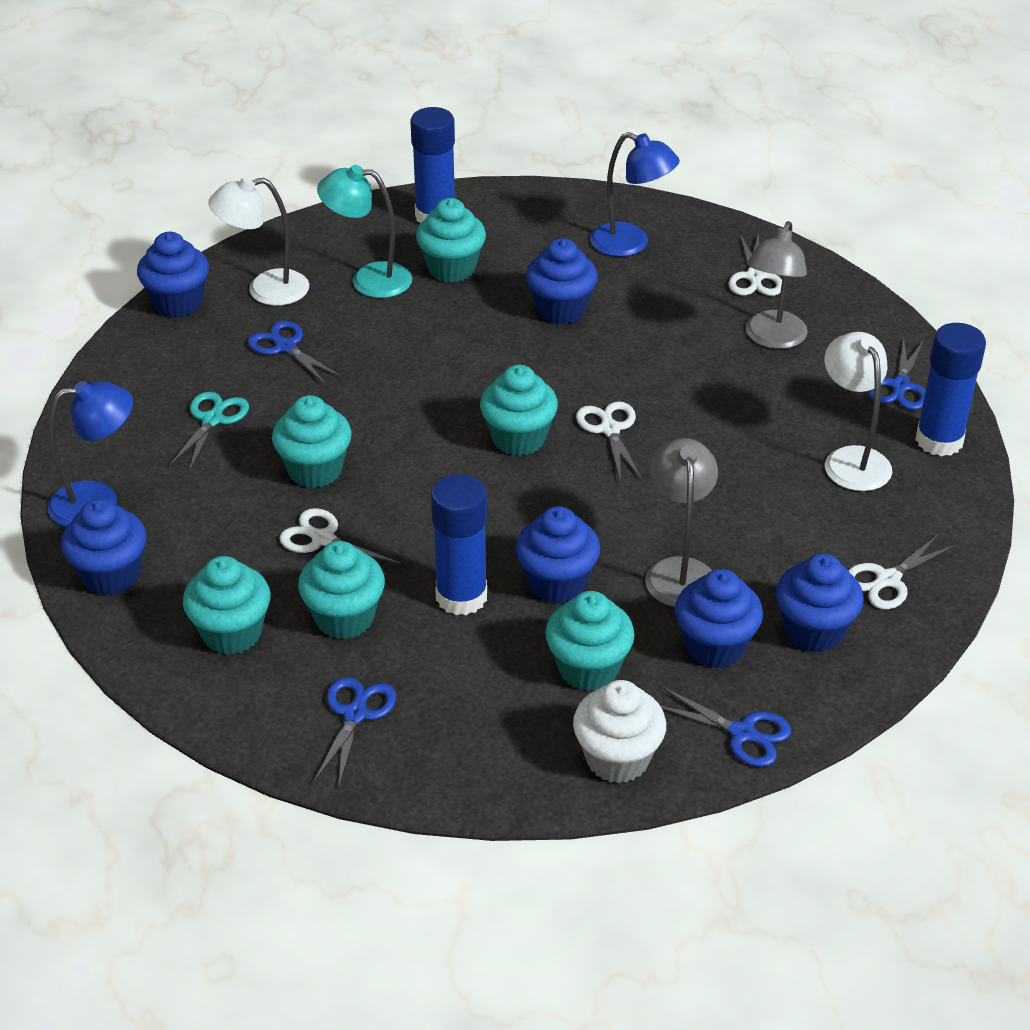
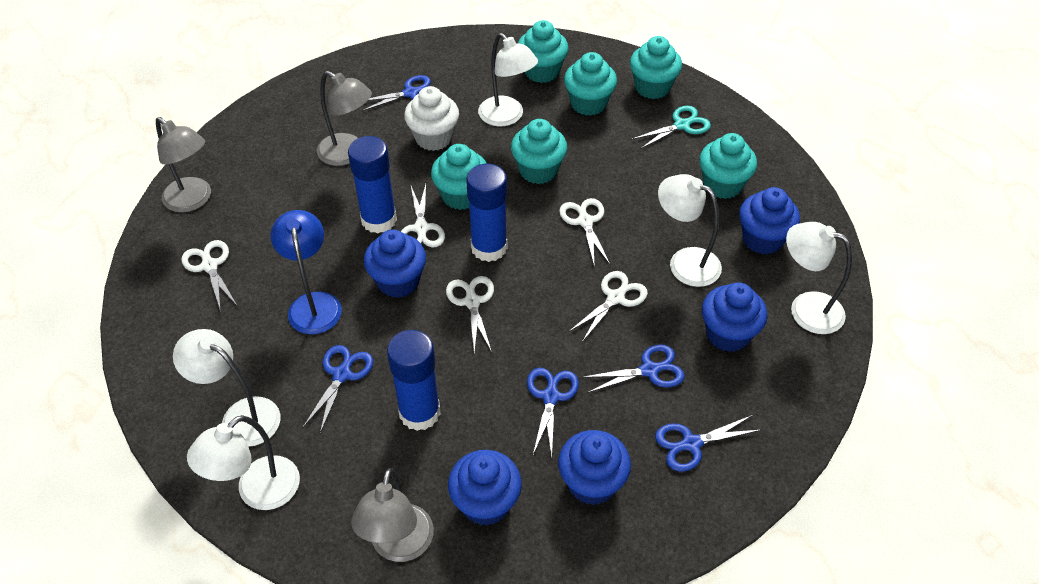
blue cupcake: 6 -> 5
blue lamp: 2 -> 1
blue scissors: 4 -> 5
grey lamp: 2 -> 3
turquoise lamp: 1 -> 0
white lamp: 2 -> 5
white scissors: 4 -> 5

